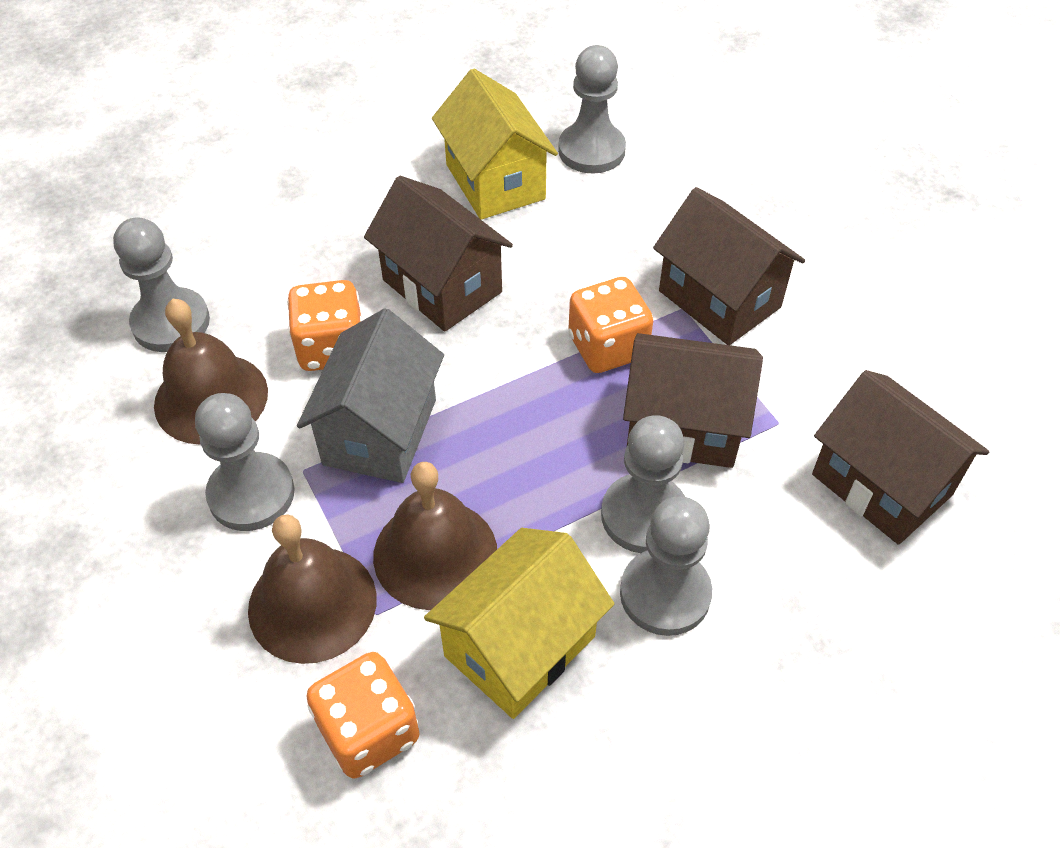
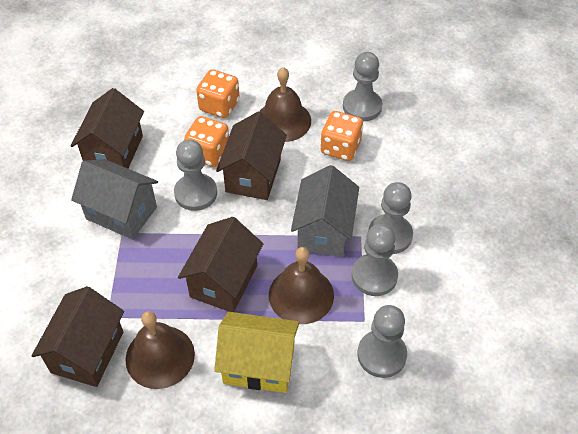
grey house: 1 -> 2
yellow house: 2 -> 1

